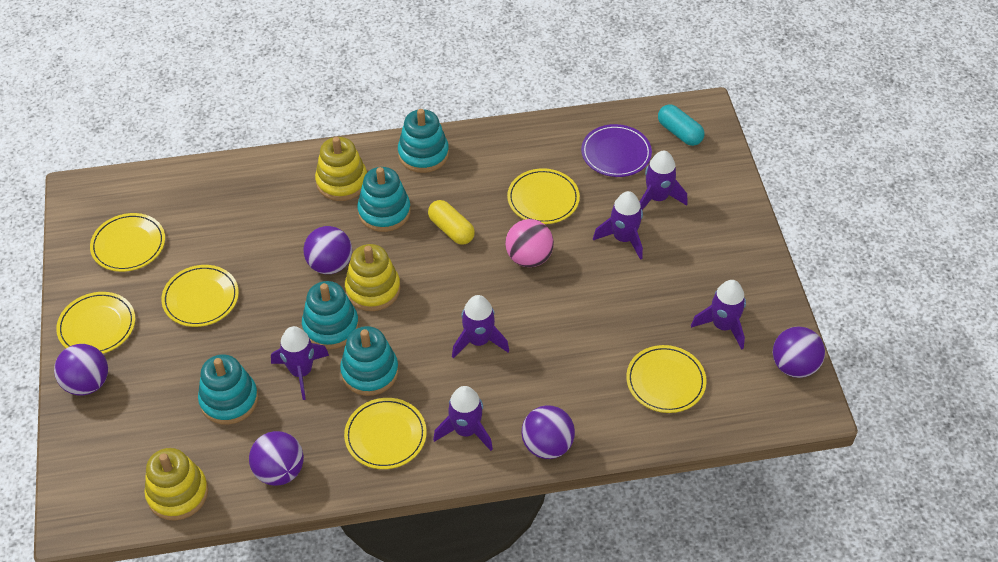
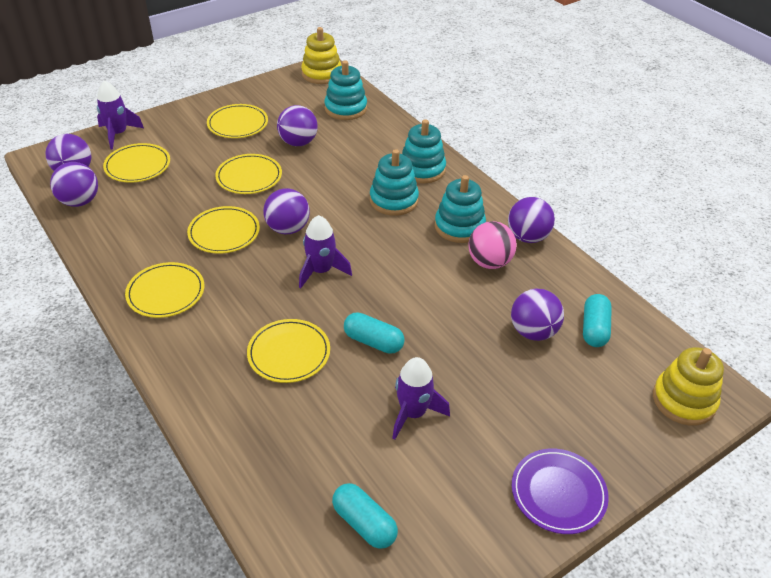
purple ball: 5 -> 6
purple rocket: 6 -> 3
turquoise capsule: 1 -> 3
turquoise stacking toy: 5 -> 4
yellow capsule: 1 -> 0
yellow stacking toy: 3 -> 2

